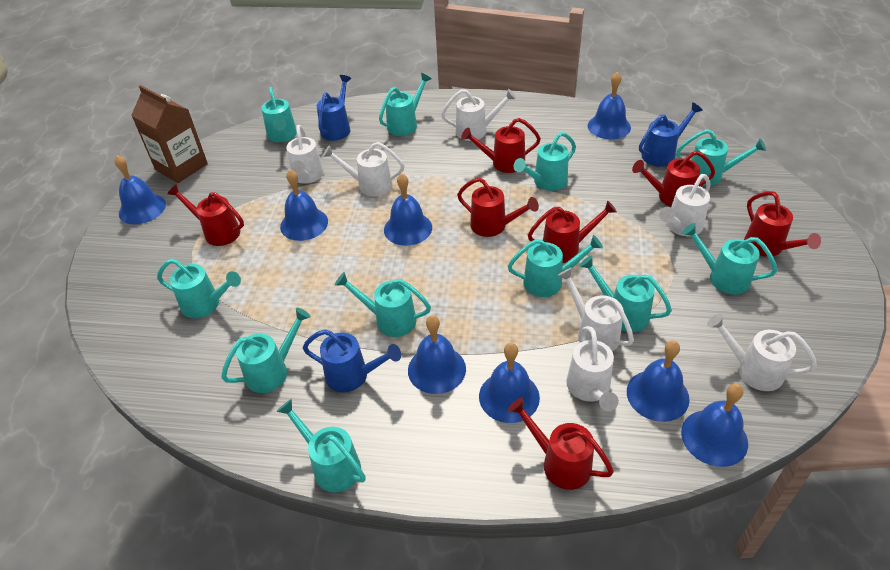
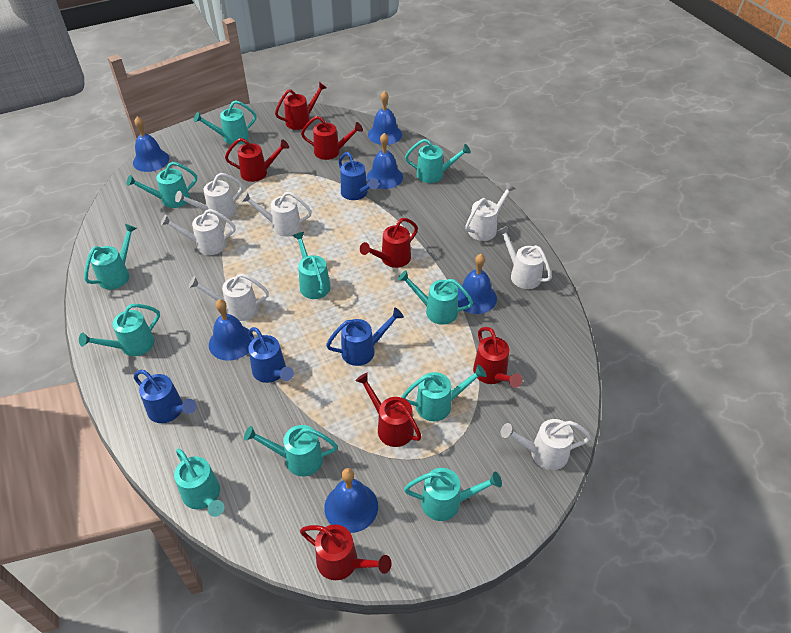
blue bell: 8 -> 6
blue watering can: 3 -> 4
brown carton: 1 -> 0

